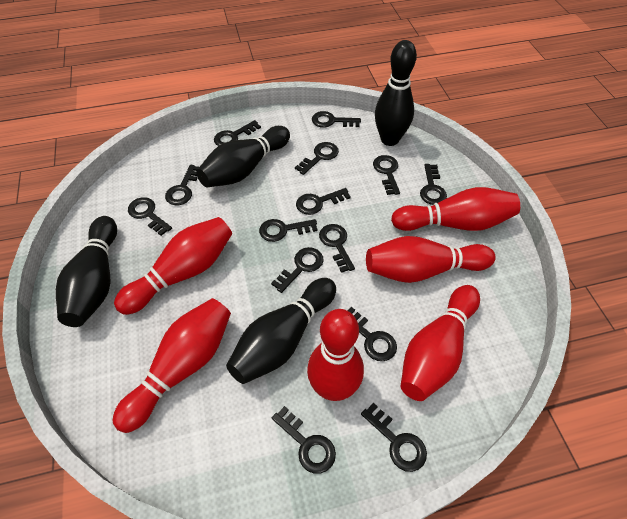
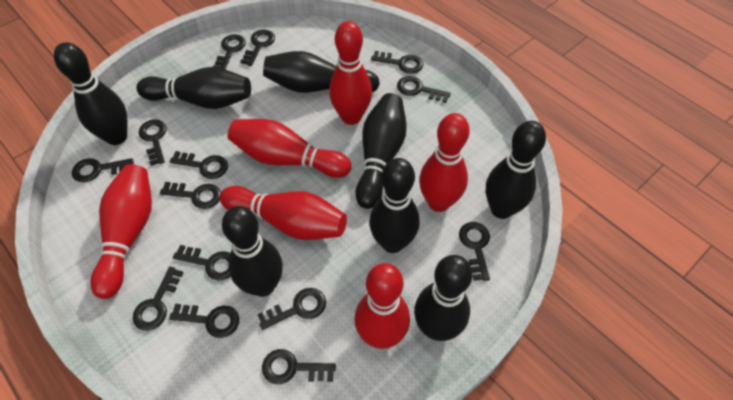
black bowling pin: 4 -> 8

